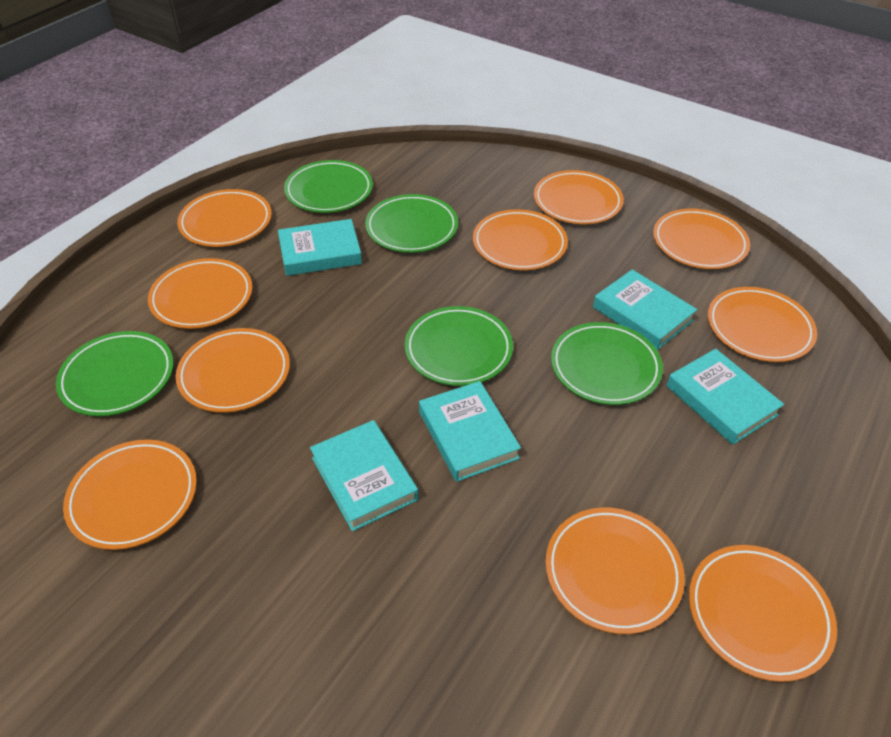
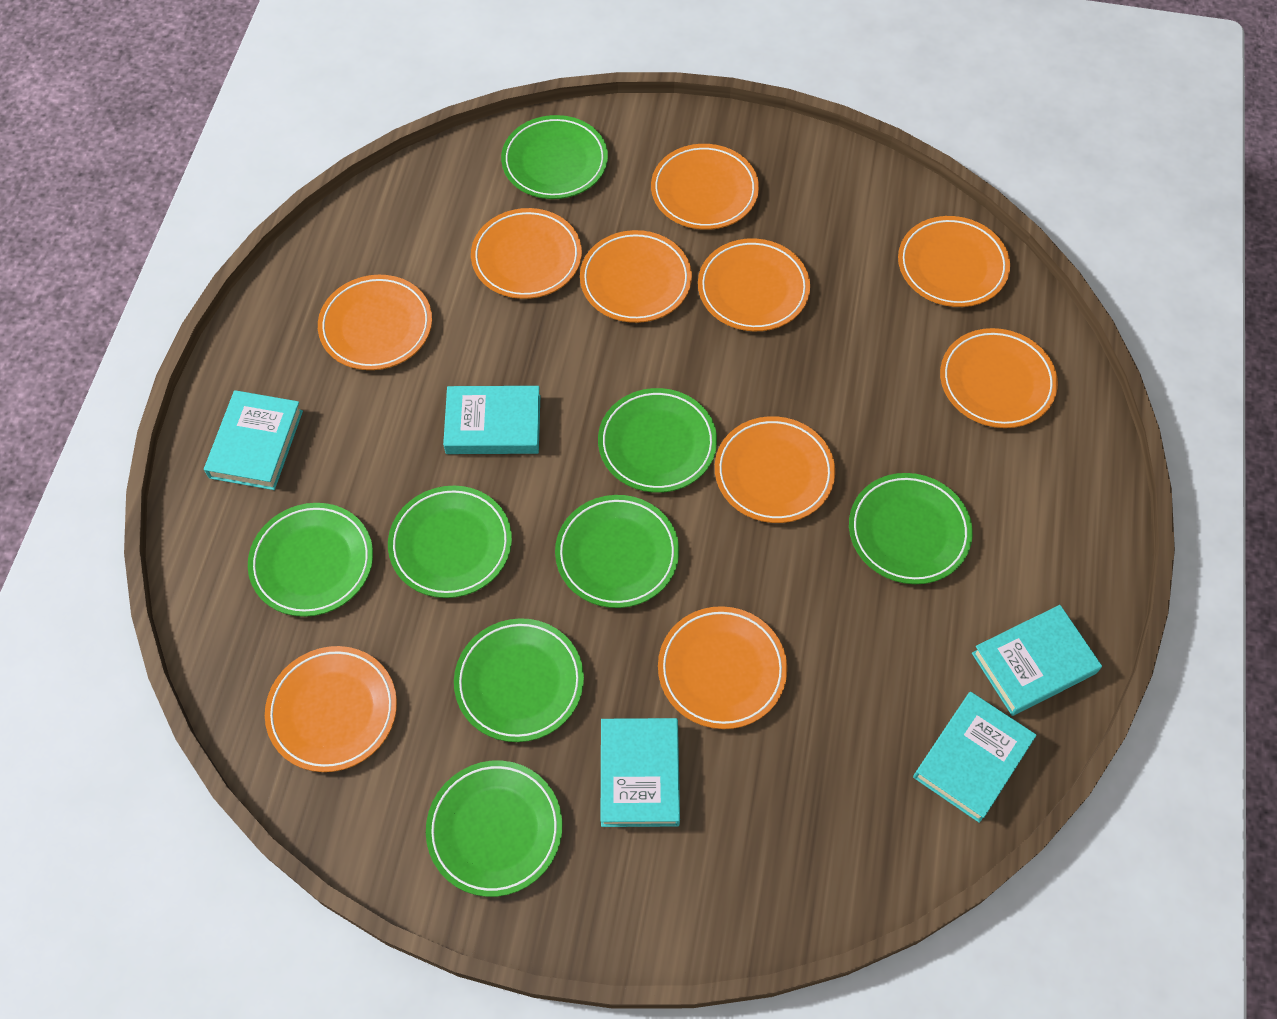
green plate: 5 -> 8

